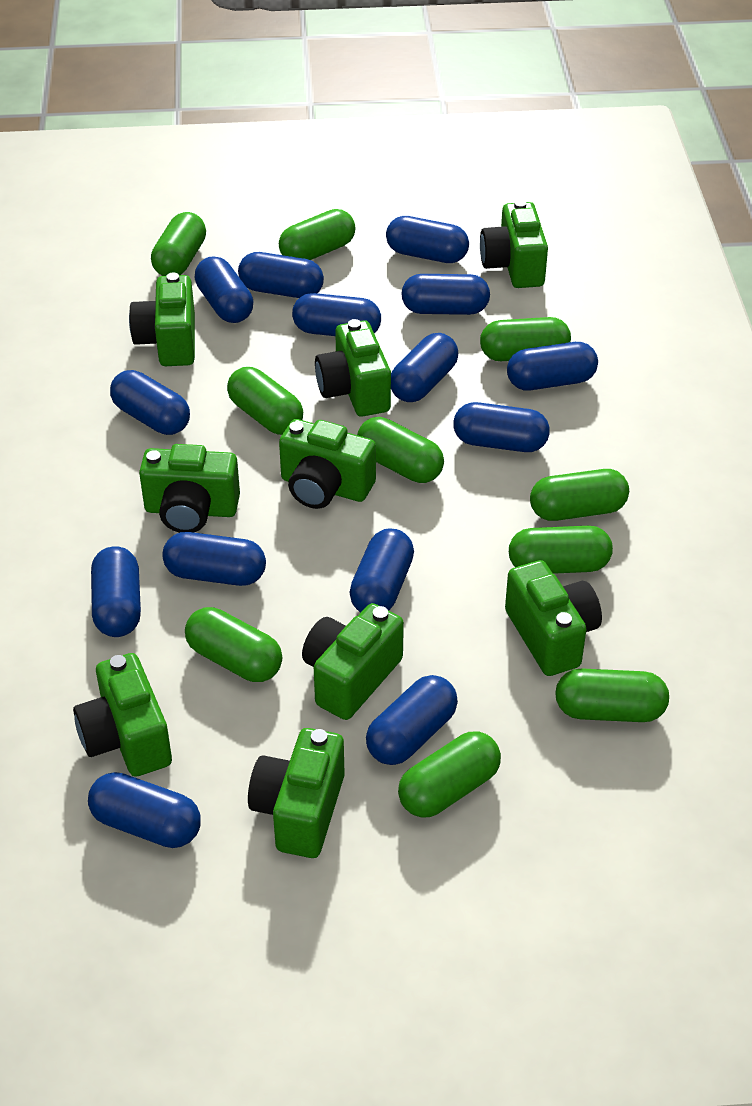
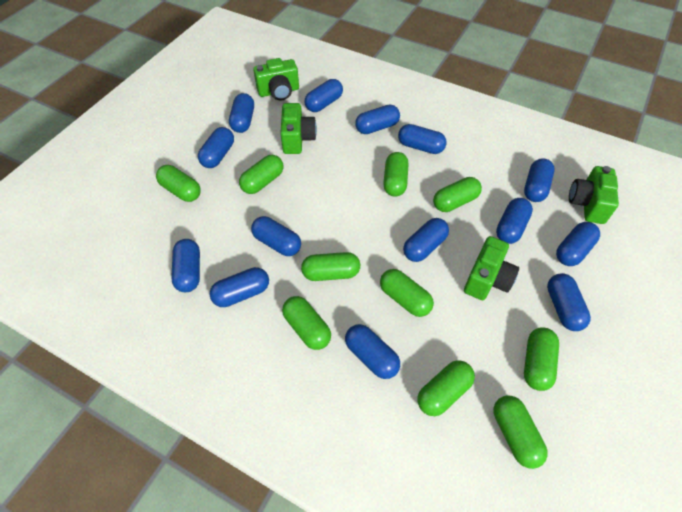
green camera: 9 -> 4

